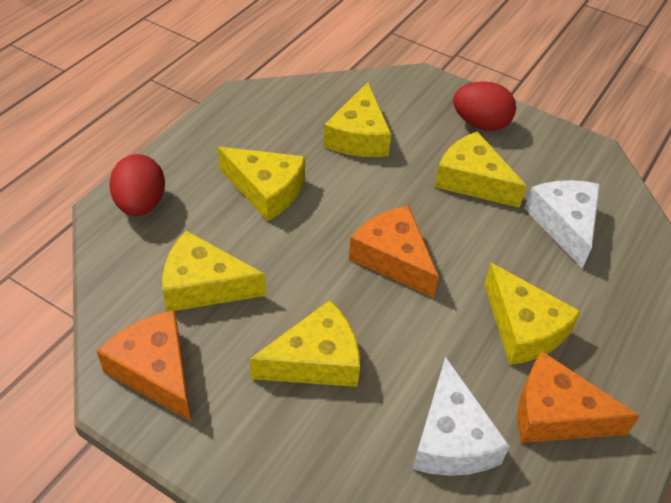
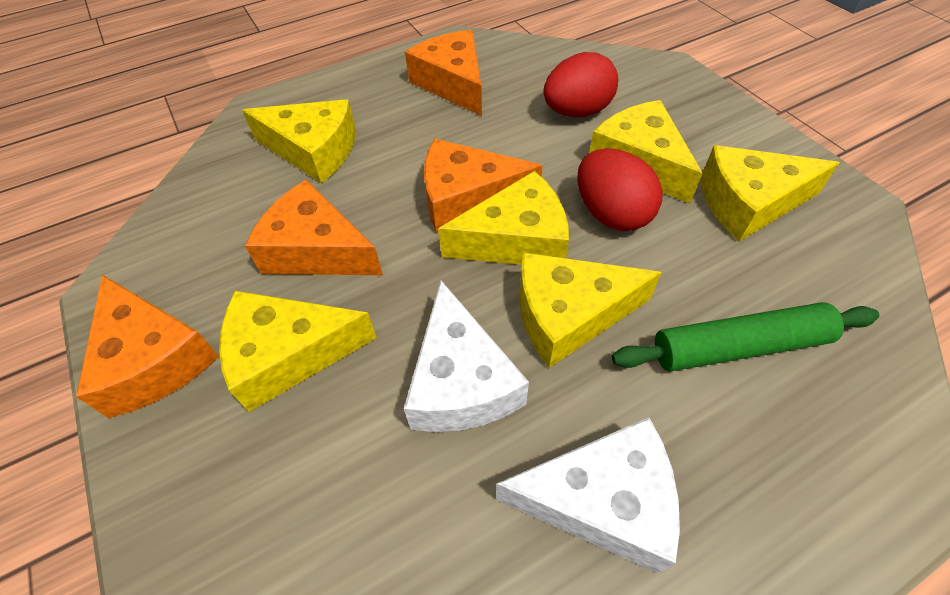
green rolling pin: 0 -> 1
orange cheese: 3 -> 4

